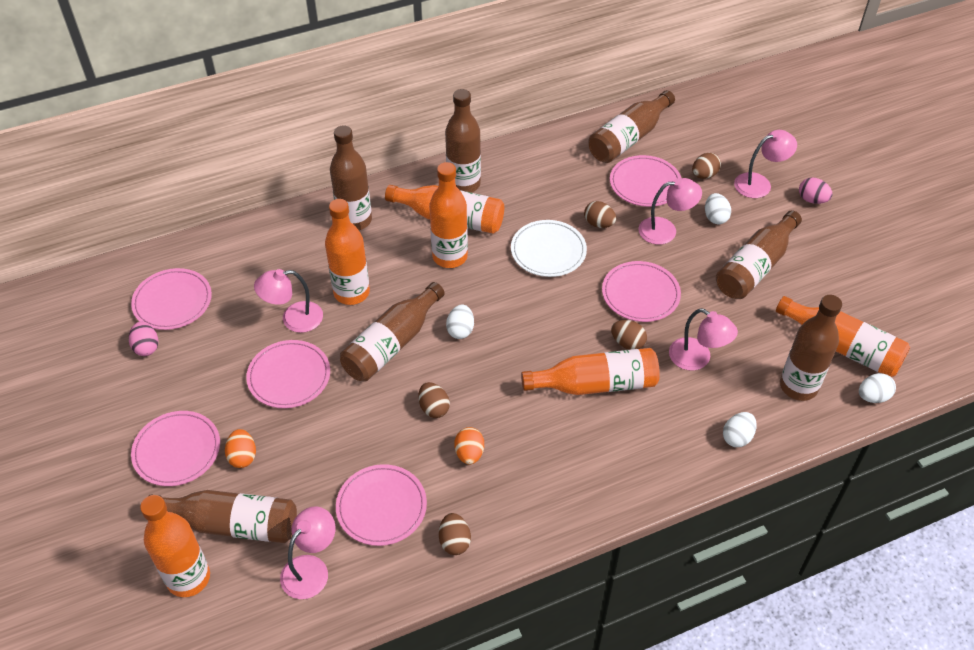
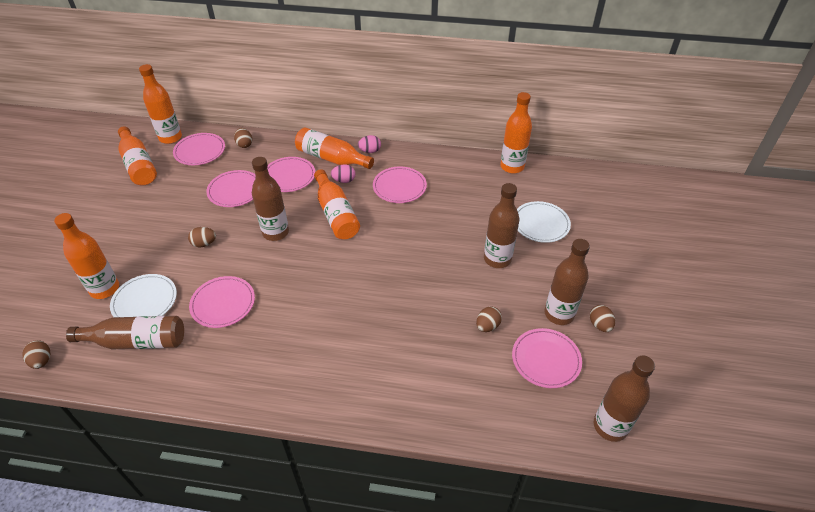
brown bottle: 7 -> 5
orange egg: 2 -> 0
pink lamp: 5 -> 0
white egg: 4 -> 0
white plate: 1 -> 2

